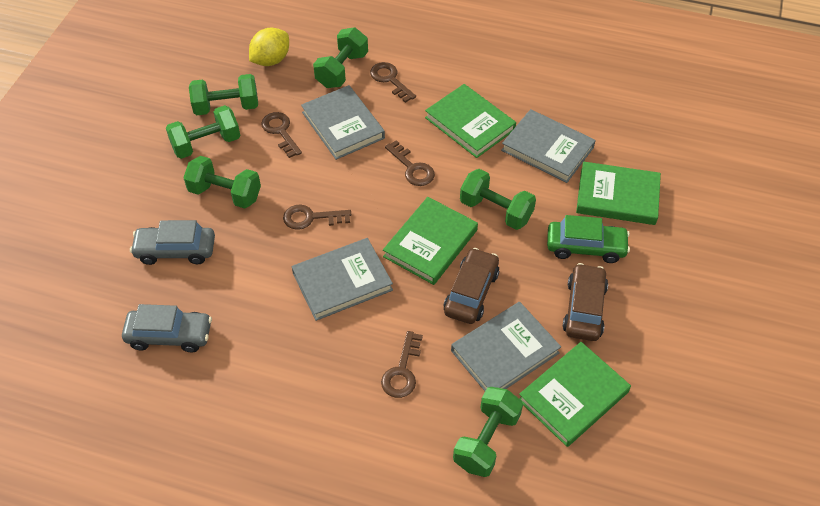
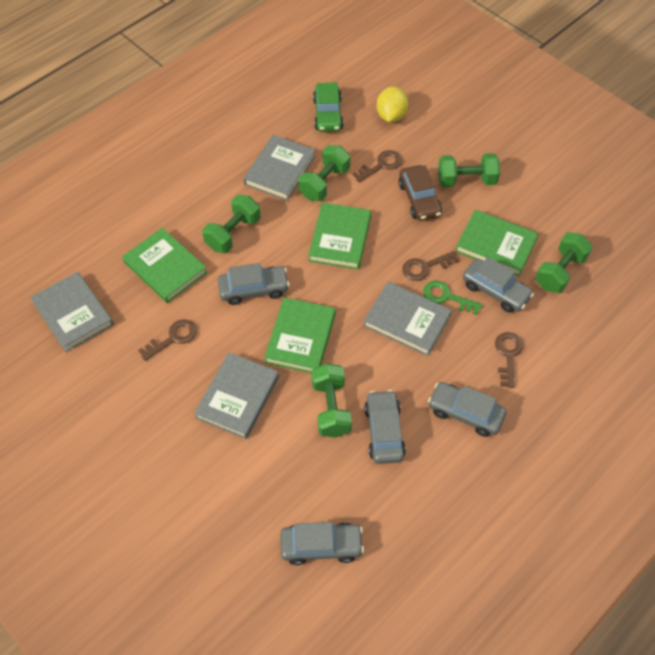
brown car: 2 -> 1
brown key: 5 -> 4
green dumbbell: 6 -> 5
green key: 0 -> 1
grey car: 2 -> 5

